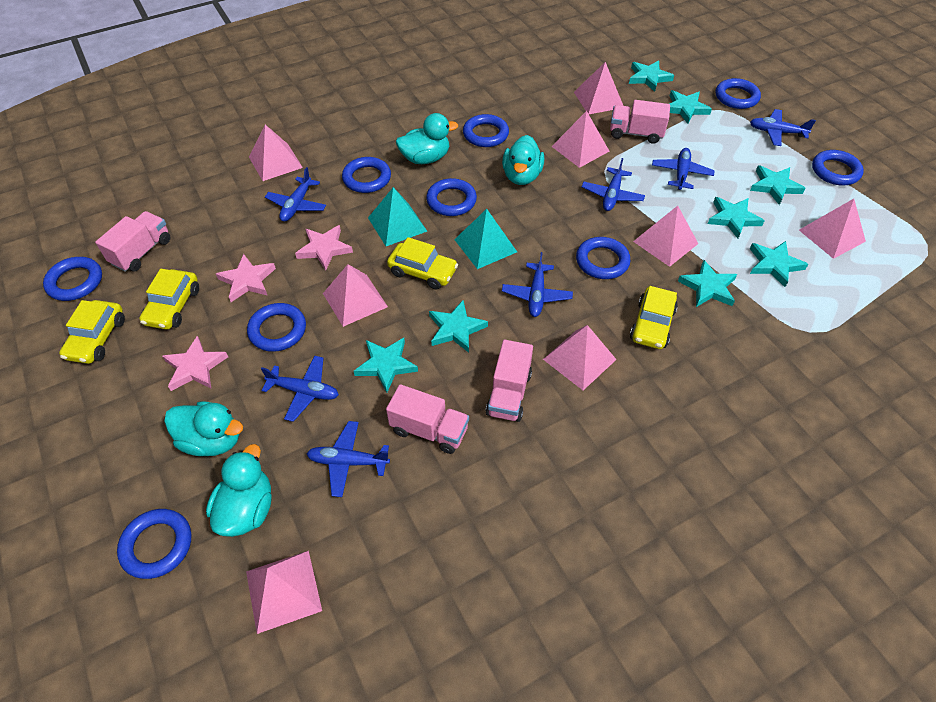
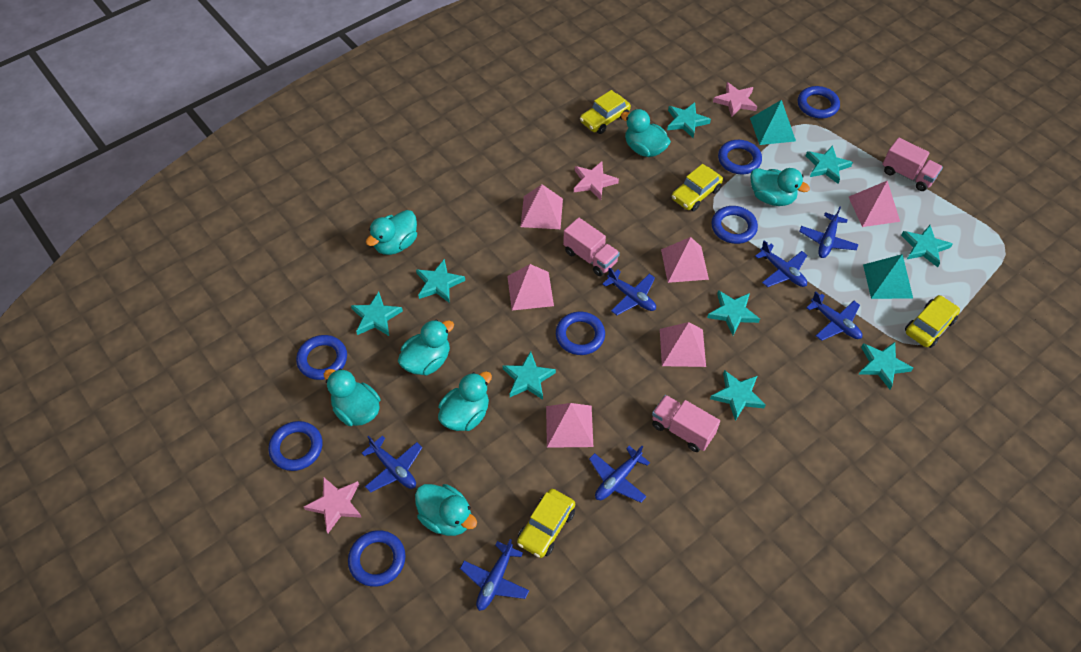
blue ring: 9 -> 7
pink pyramid: 8 -> 6
pink truck: 4 -> 3
turquoise duck: 4 -> 7
turquoise star: 8 -> 9

